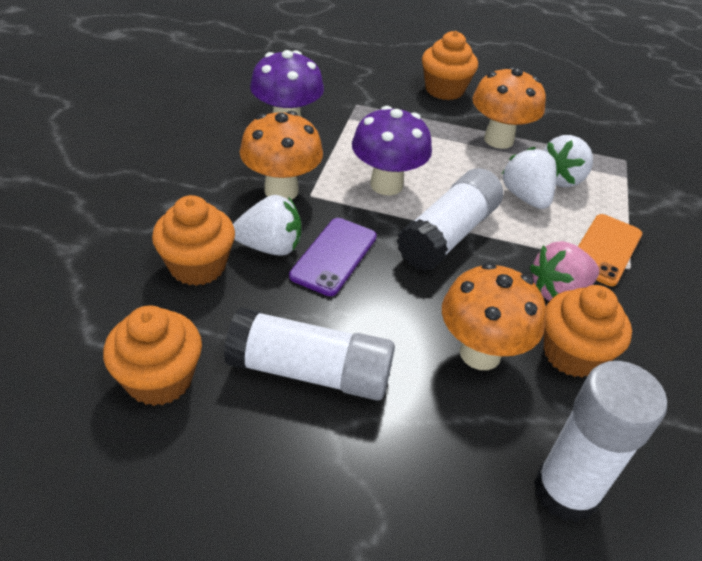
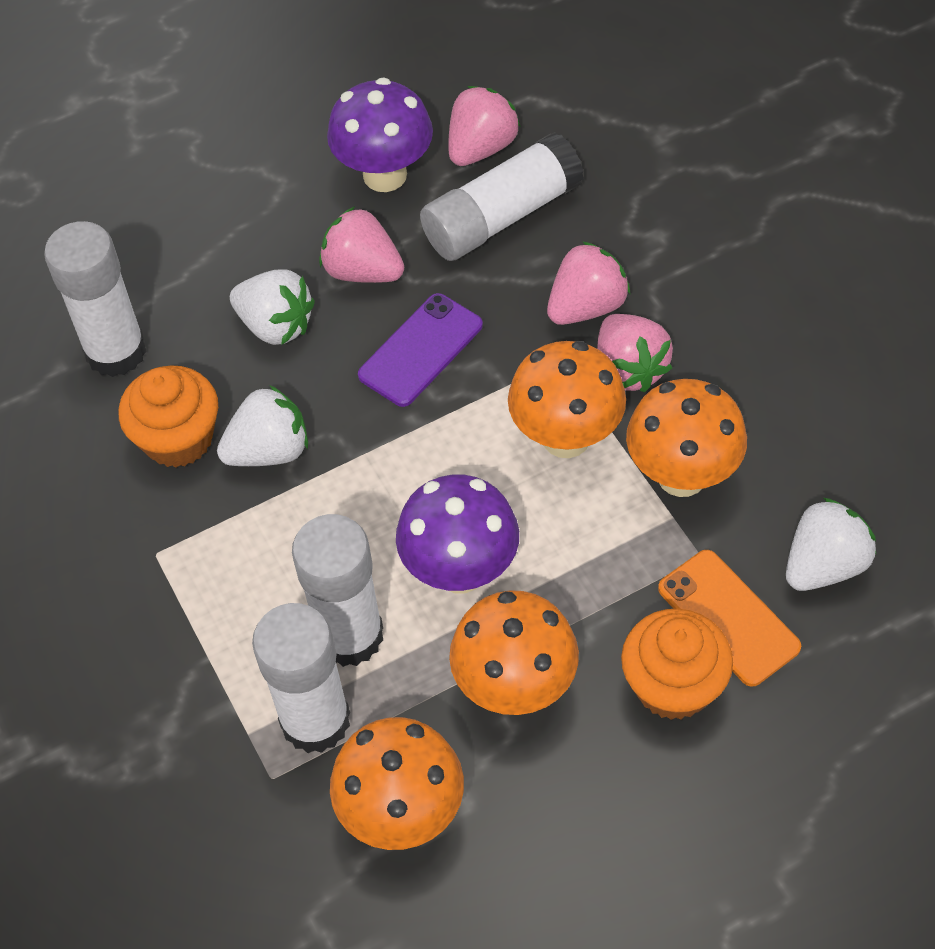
orange cupcake: 4 -> 2
orange mushroom: 3 -> 4
pink strawberry: 1 -> 4
white glue stick: 3 -> 4

